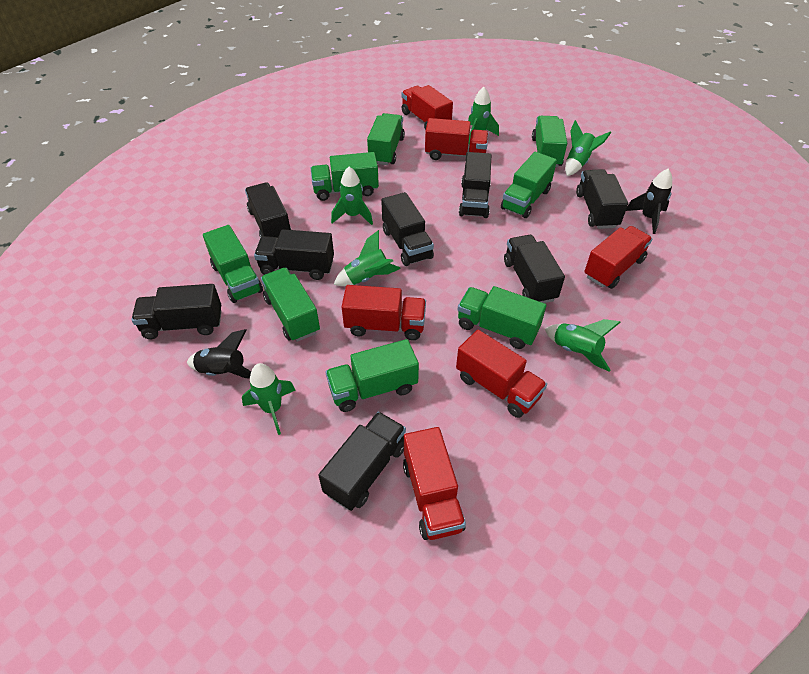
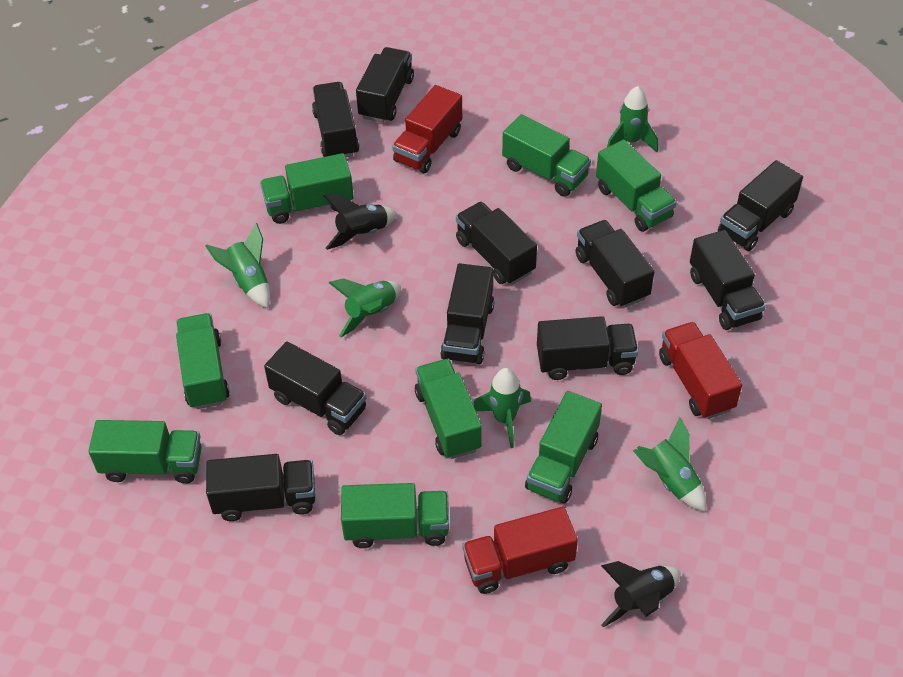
black truck: 8 -> 10
green rocket: 6 -> 5
red truck: 6 -> 3

